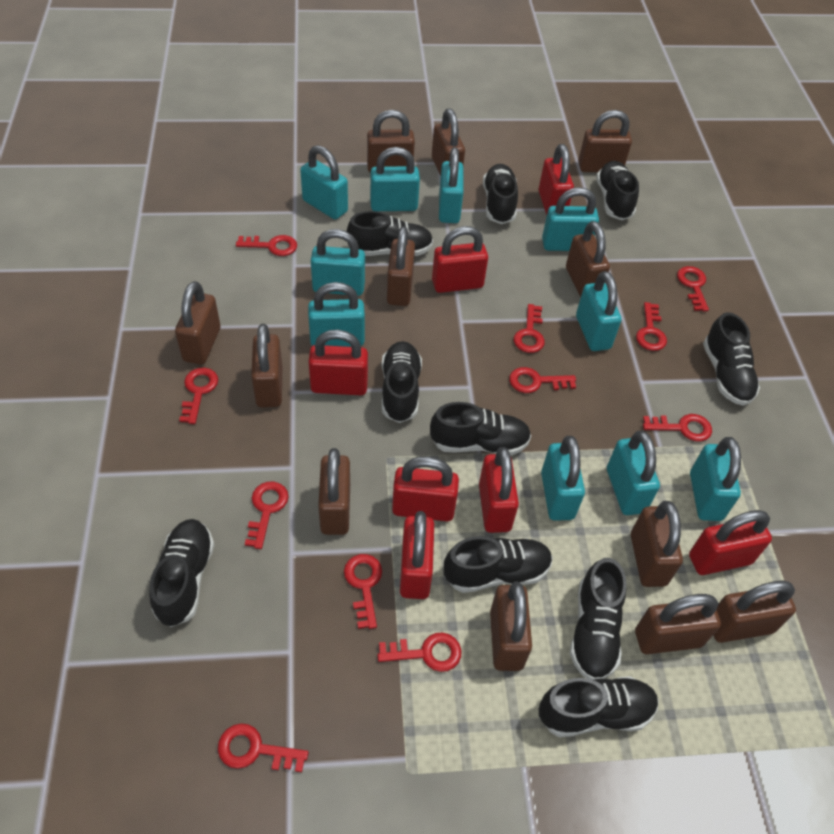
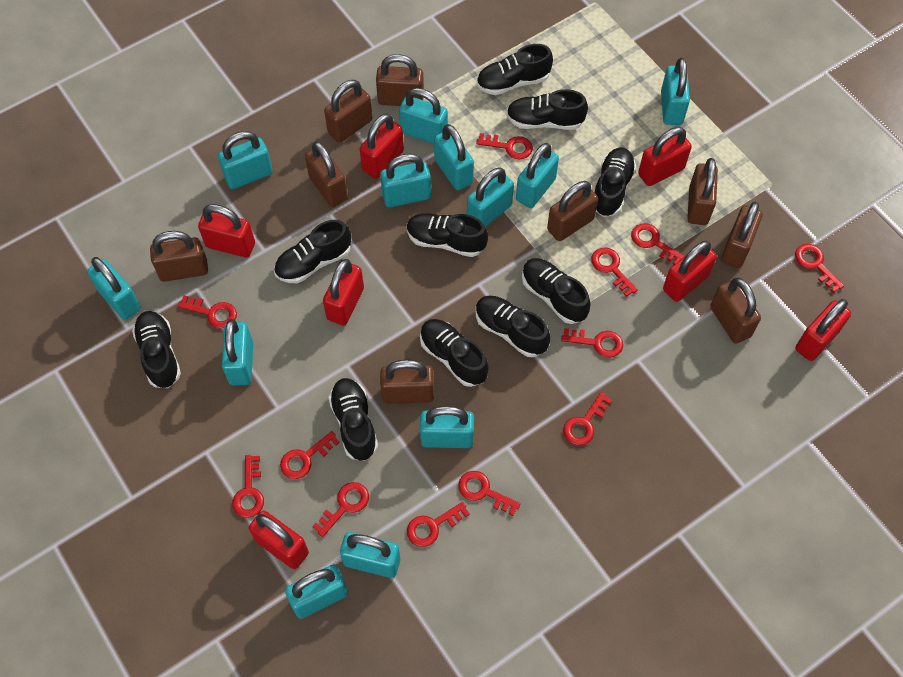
brown padlock: 12 -> 9
red key: 11 -> 12
turquoise padlock: 10 -> 12

